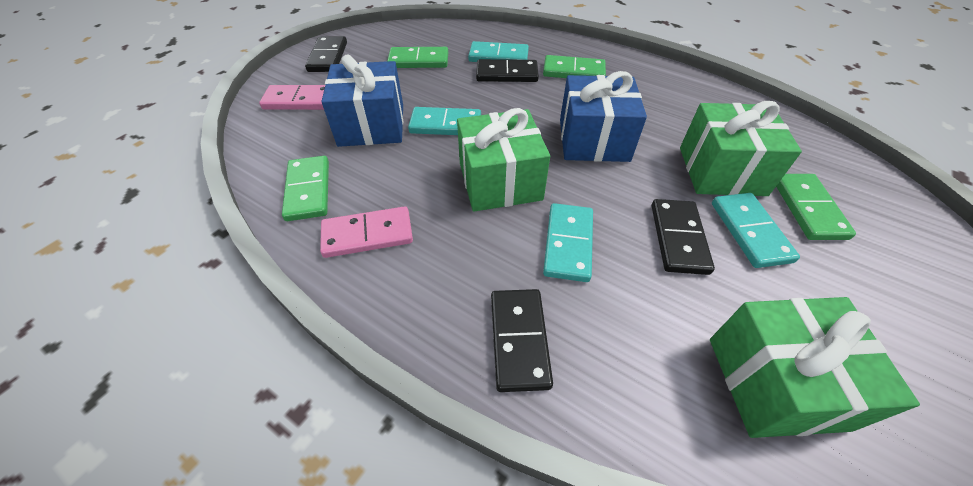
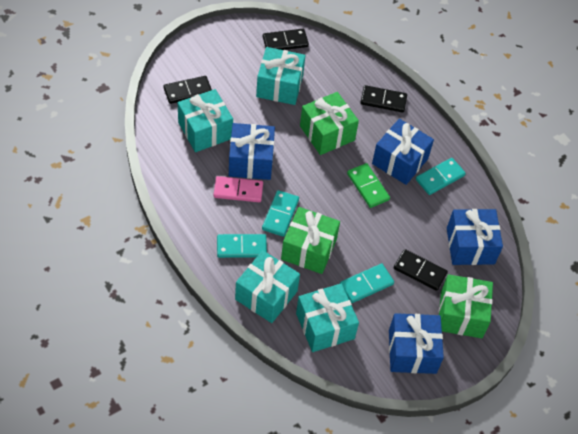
blue gift: 2 -> 4
green domino: 4 -> 1
pink domino: 2 -> 1
turquoise gift: 0 -> 4

